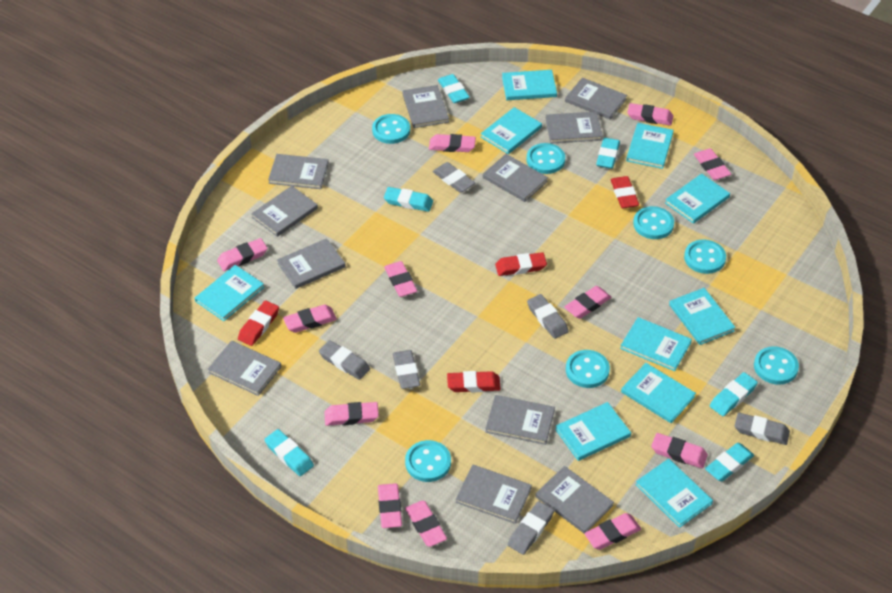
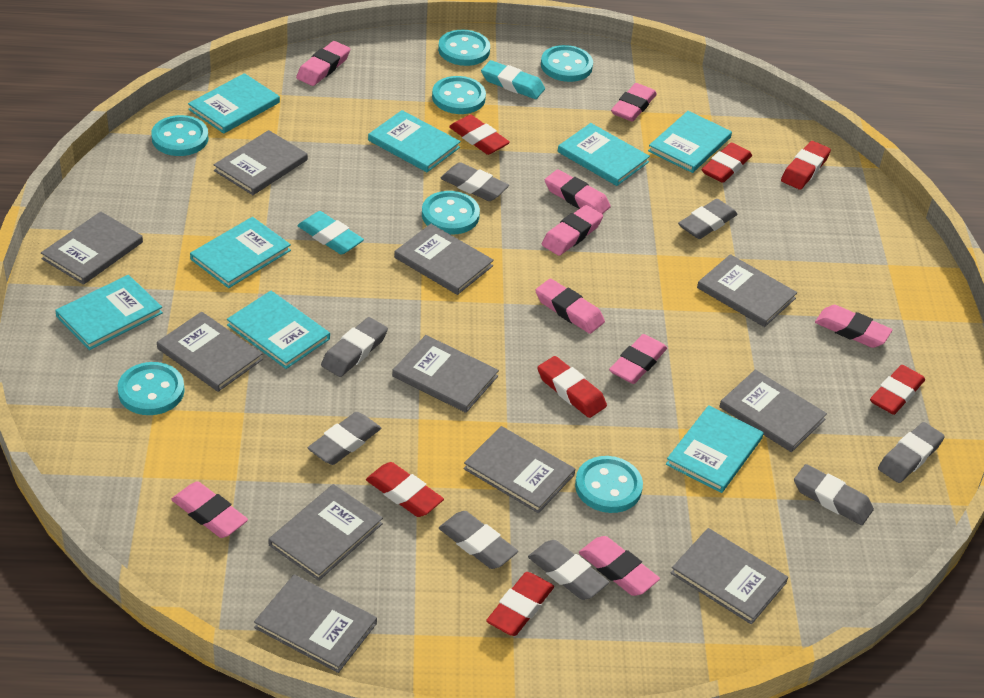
grey eraser: 6 -> 8
pink eraser: 12 -> 9
red eraser: 4 -> 7
turquoise book: 10 -> 8
turquoise eraser: 6 -> 2

